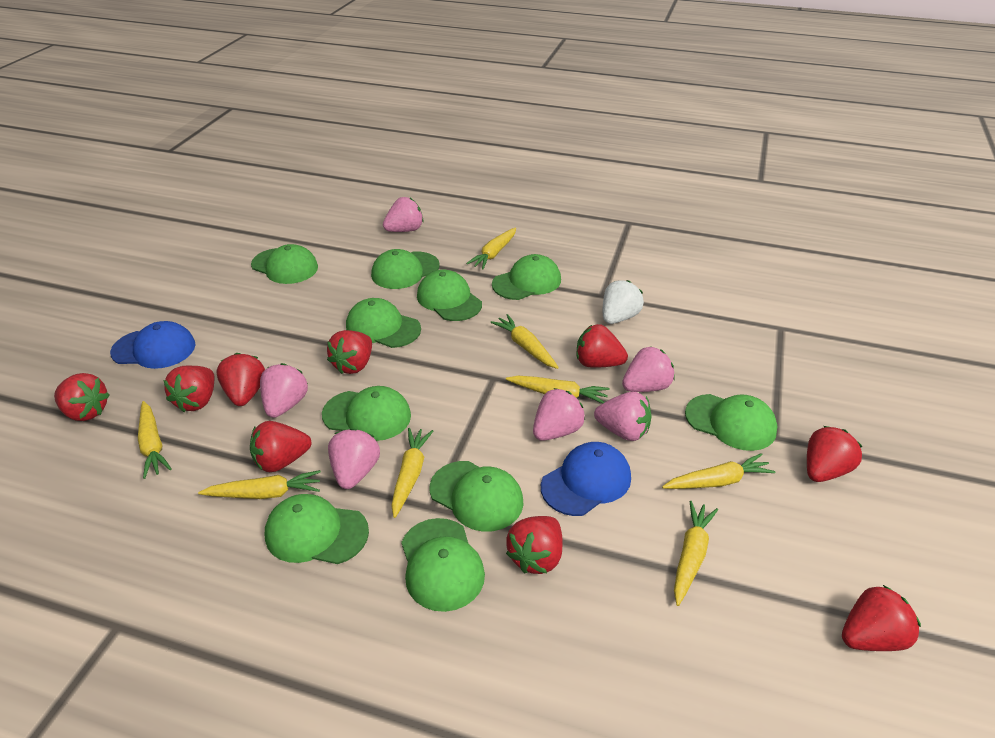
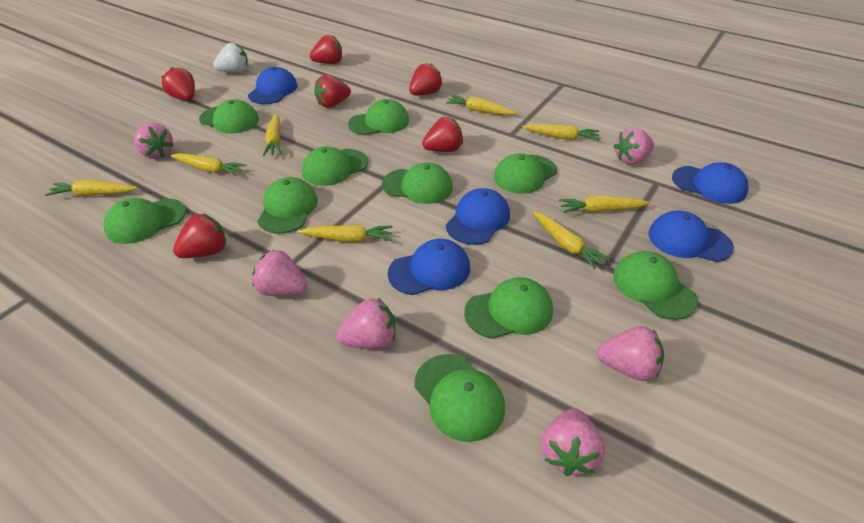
blue cap: 2 -> 5
red strawberry: 9 -> 6

